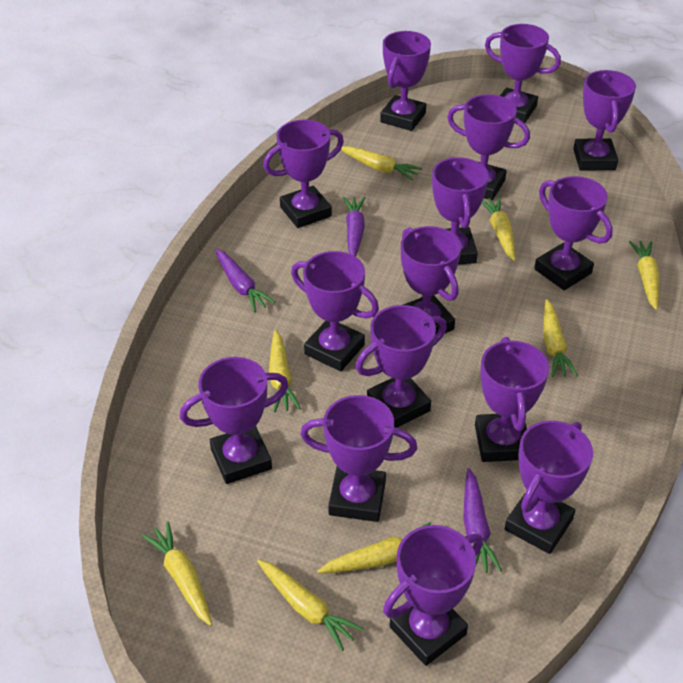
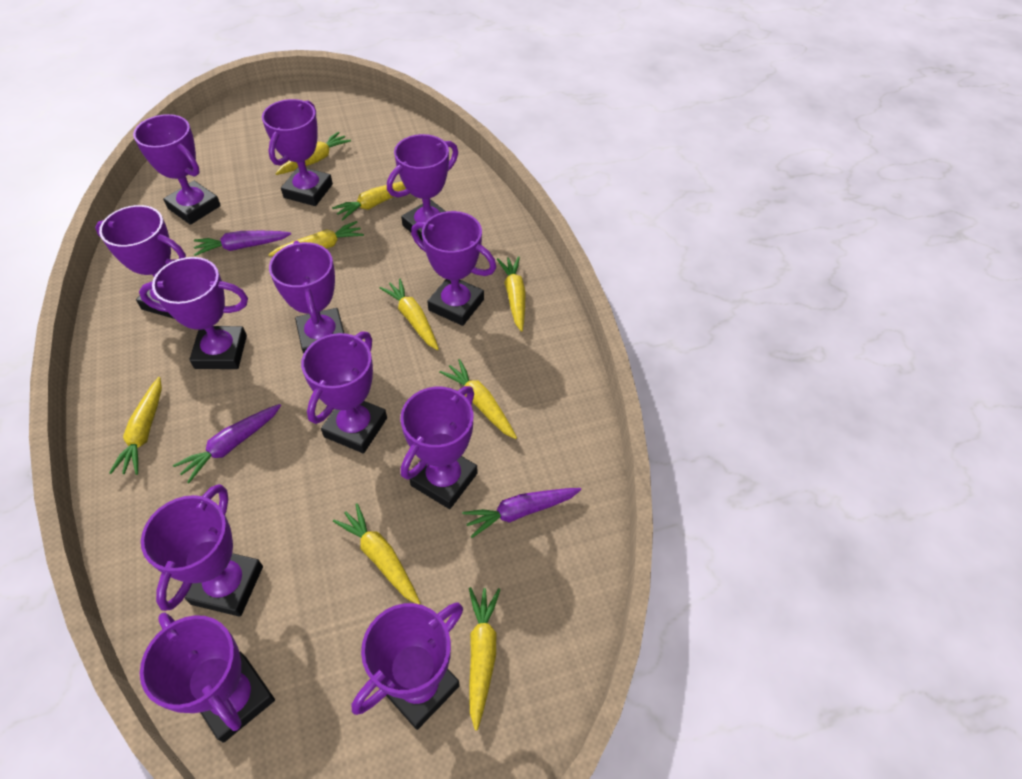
purple trophy: 15 -> 12
yellow carrot: 8 -> 9

